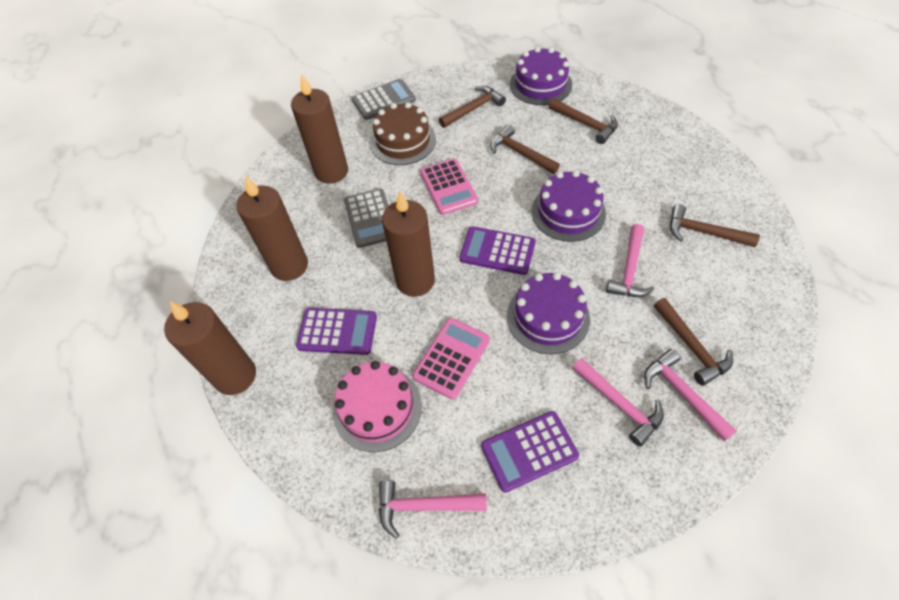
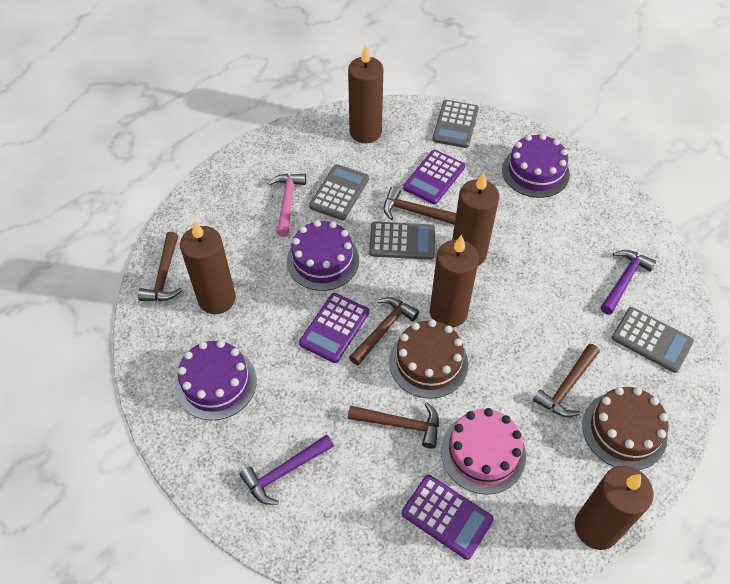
brown cake: 1 -> 2
brown candle: 4 -> 5
grey calculator: 2 -> 4
pink calculator: 2 -> 0
pink hammer: 4 -> 1
purple hammer: 0 -> 2

